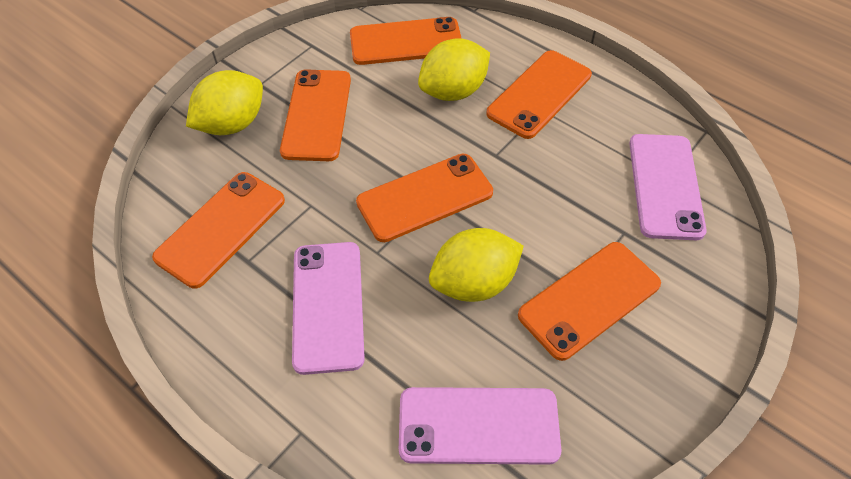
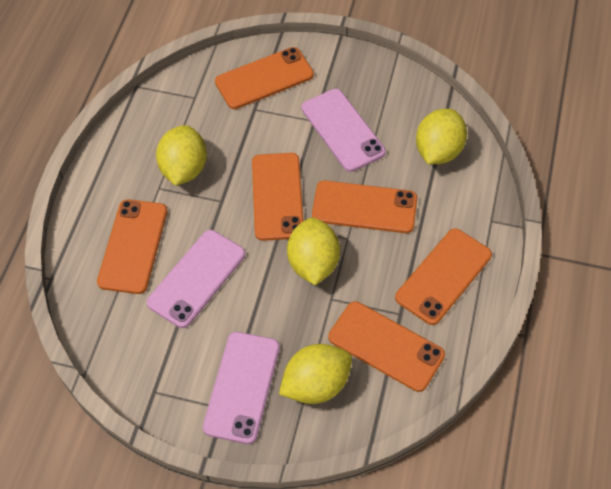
yellow lemon: 3 -> 4

